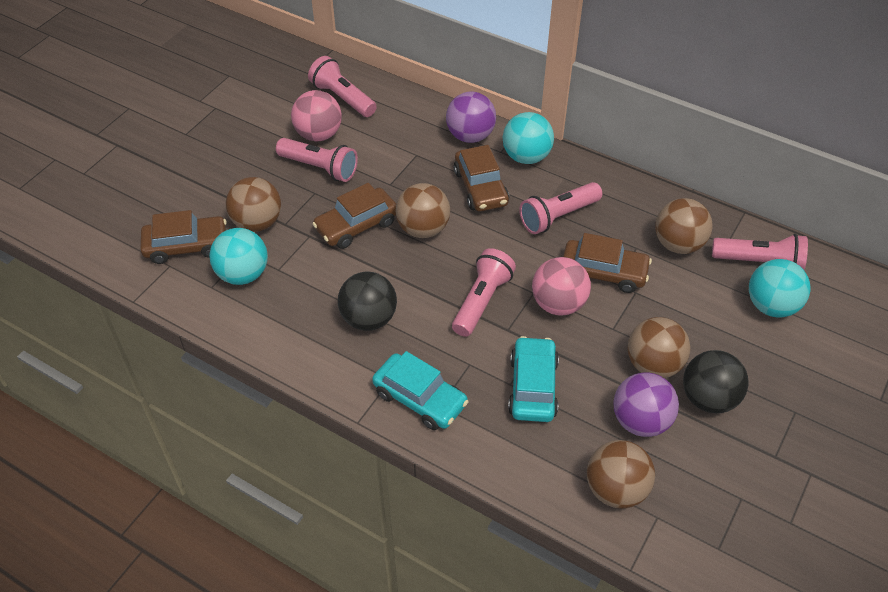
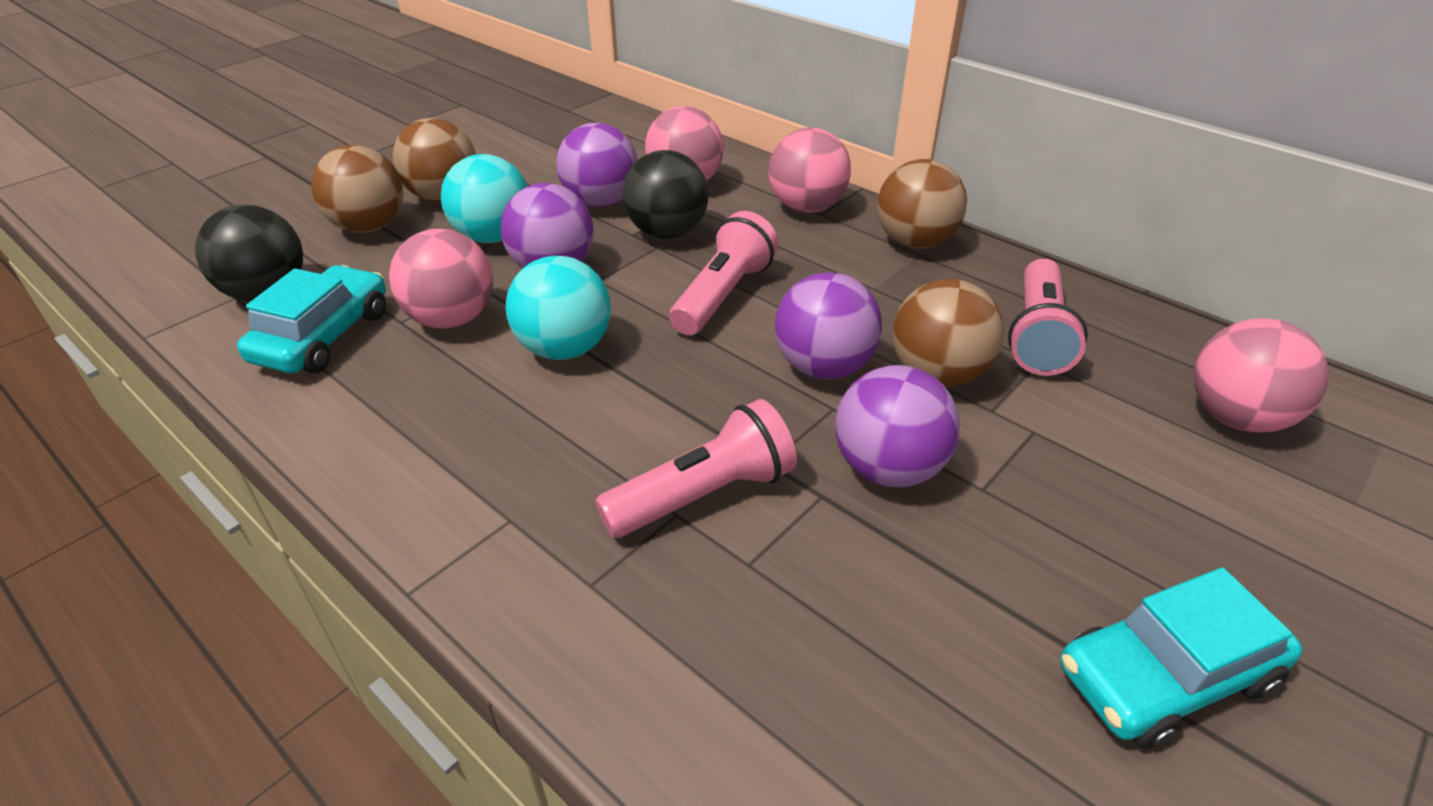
brown ball: 5 -> 4
brown car: 4 -> 0
pink ball: 2 -> 4
pink flashlight: 5 -> 3
purple ball: 2 -> 4
turquoise ball: 3 -> 2

